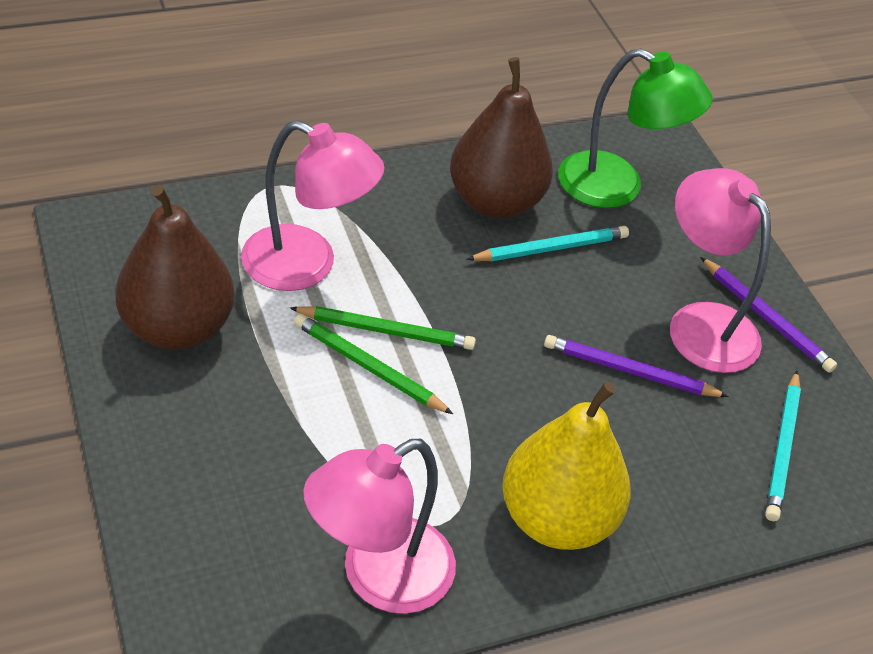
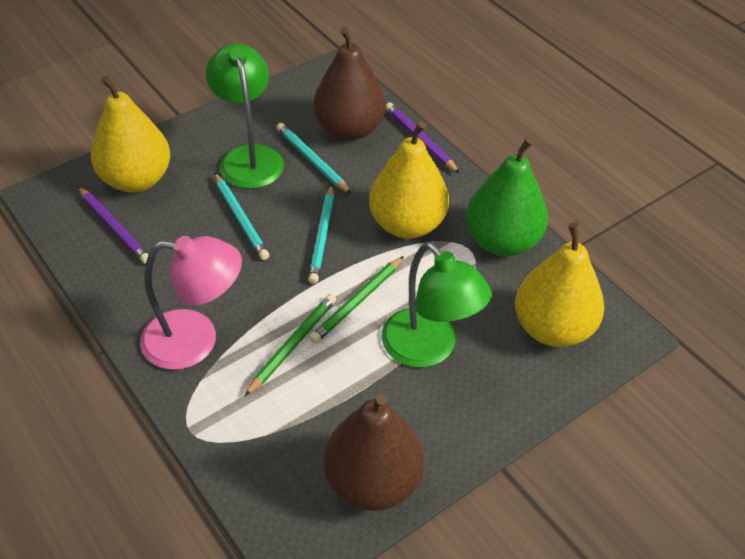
green lamp: 1 -> 2
green pear: 0 -> 1
pink lamp: 3 -> 1
turquoise pencil: 2 -> 3
yellow pear: 1 -> 3

